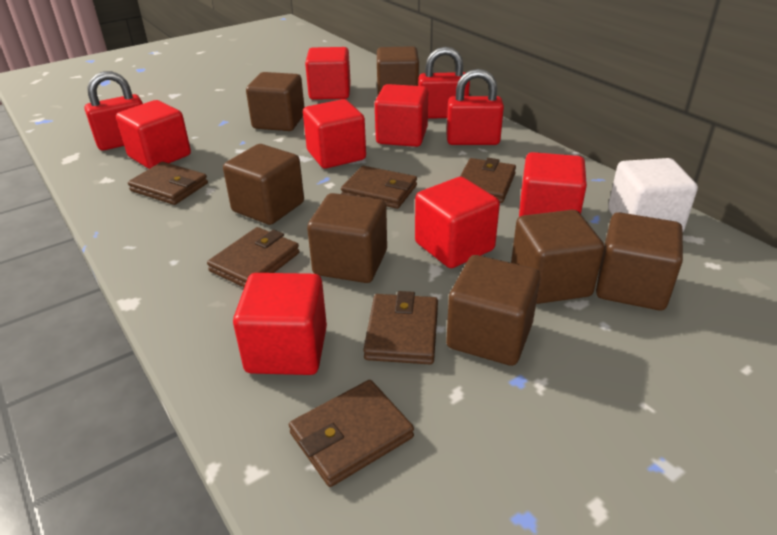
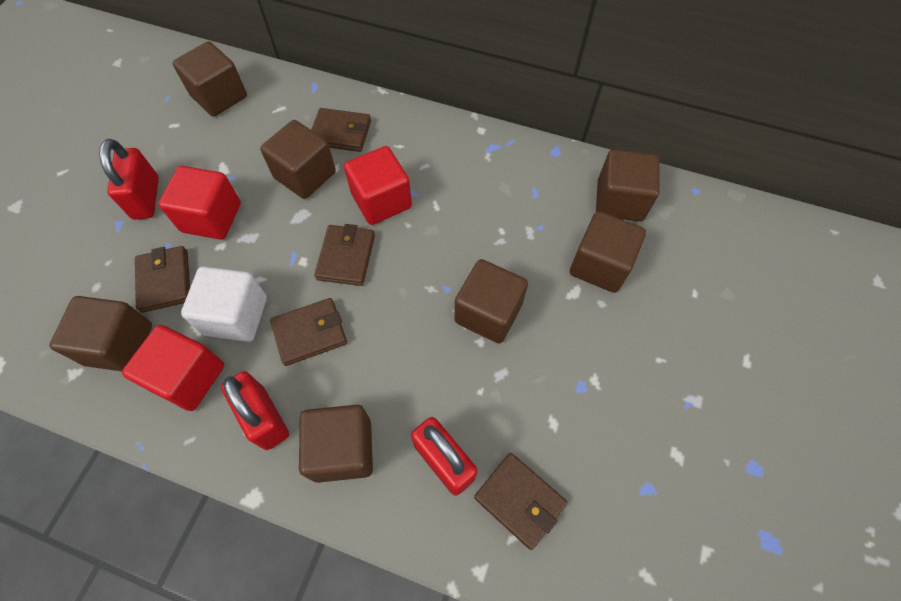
brown wallet: 6 -> 5
red cube: 7 -> 3

